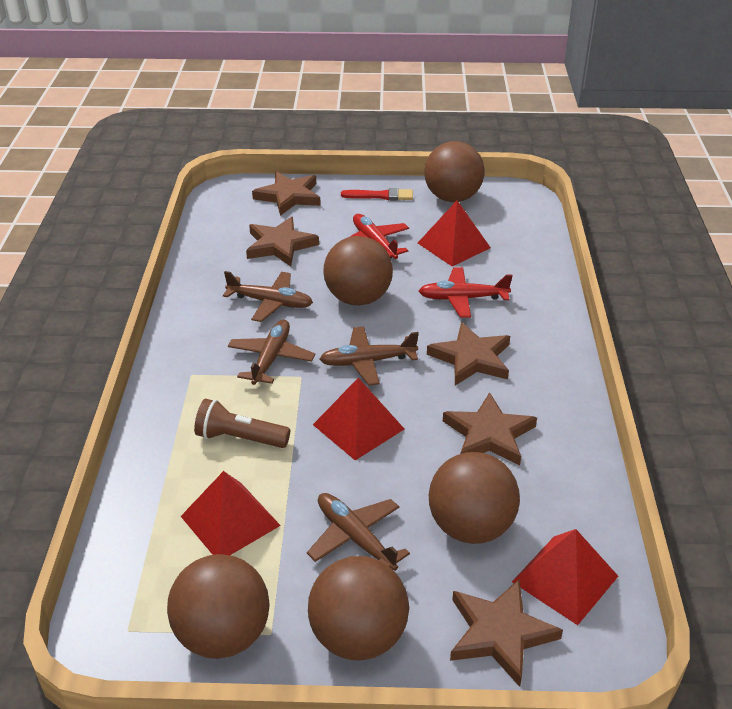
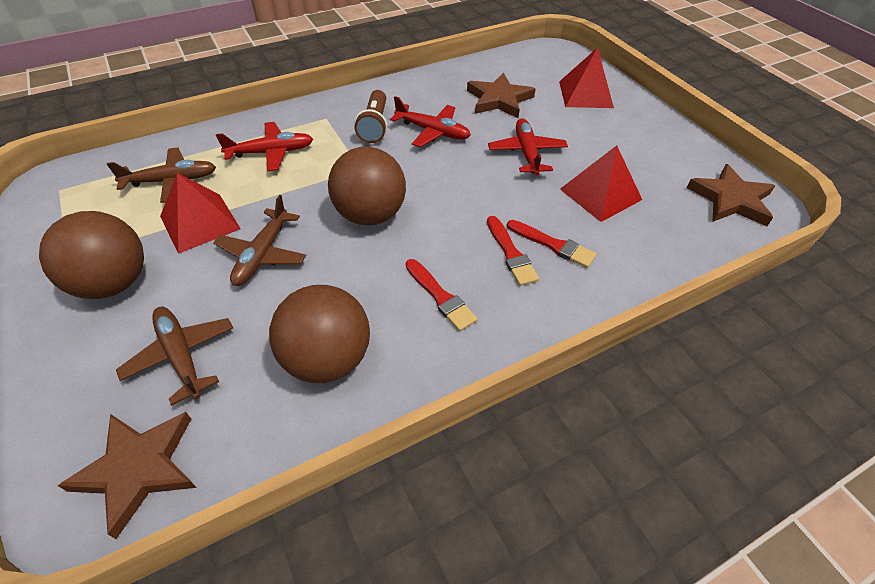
brown ball: 5 -> 3
brown plane: 4 -> 3
brown star: 5 -> 3
red brush: 1 -> 3
red plane: 2 -> 3
red pyramid: 4 -> 3

